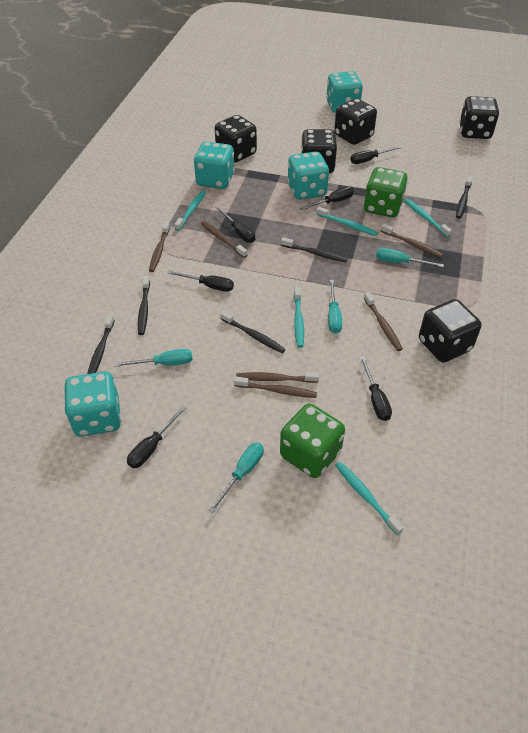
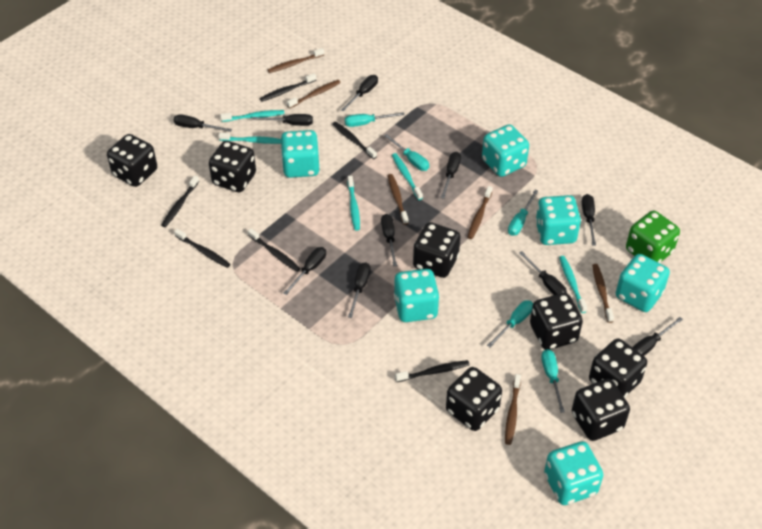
black dice: 5 -> 7
black screwdriver: 6 -> 10
black toothbrush: 5 -> 6
green dice: 2 -> 1
turquoise dice: 4 -> 6
turquoise screwdriver: 4 -> 5

